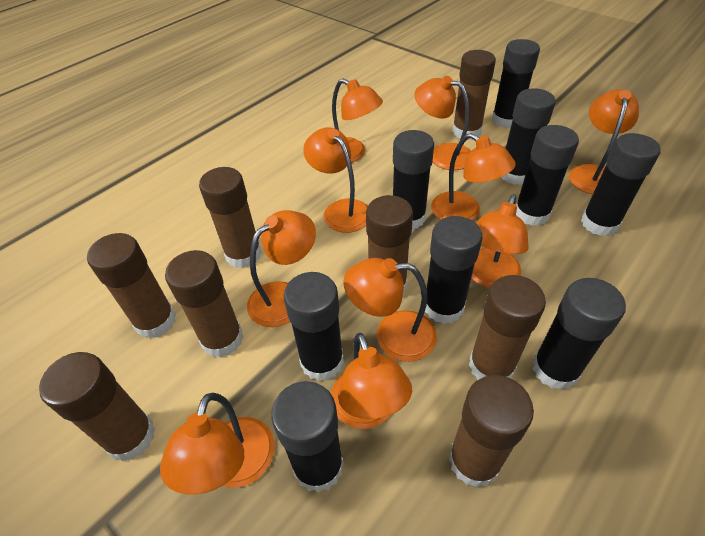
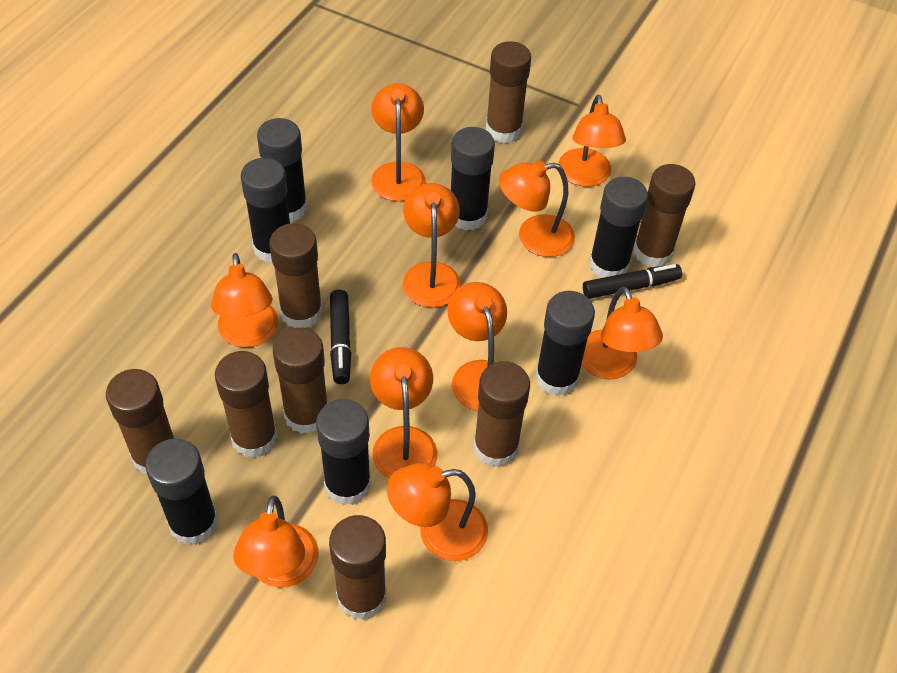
black glue stick: 9 -> 7
black marker: 0 -> 2

